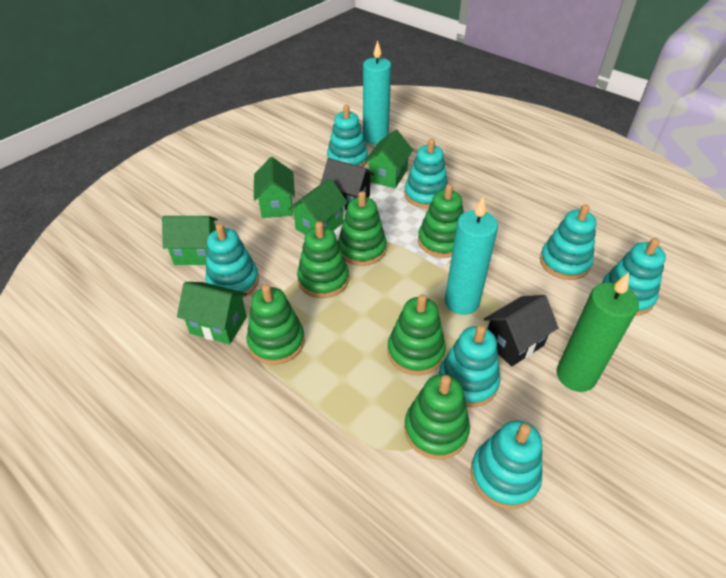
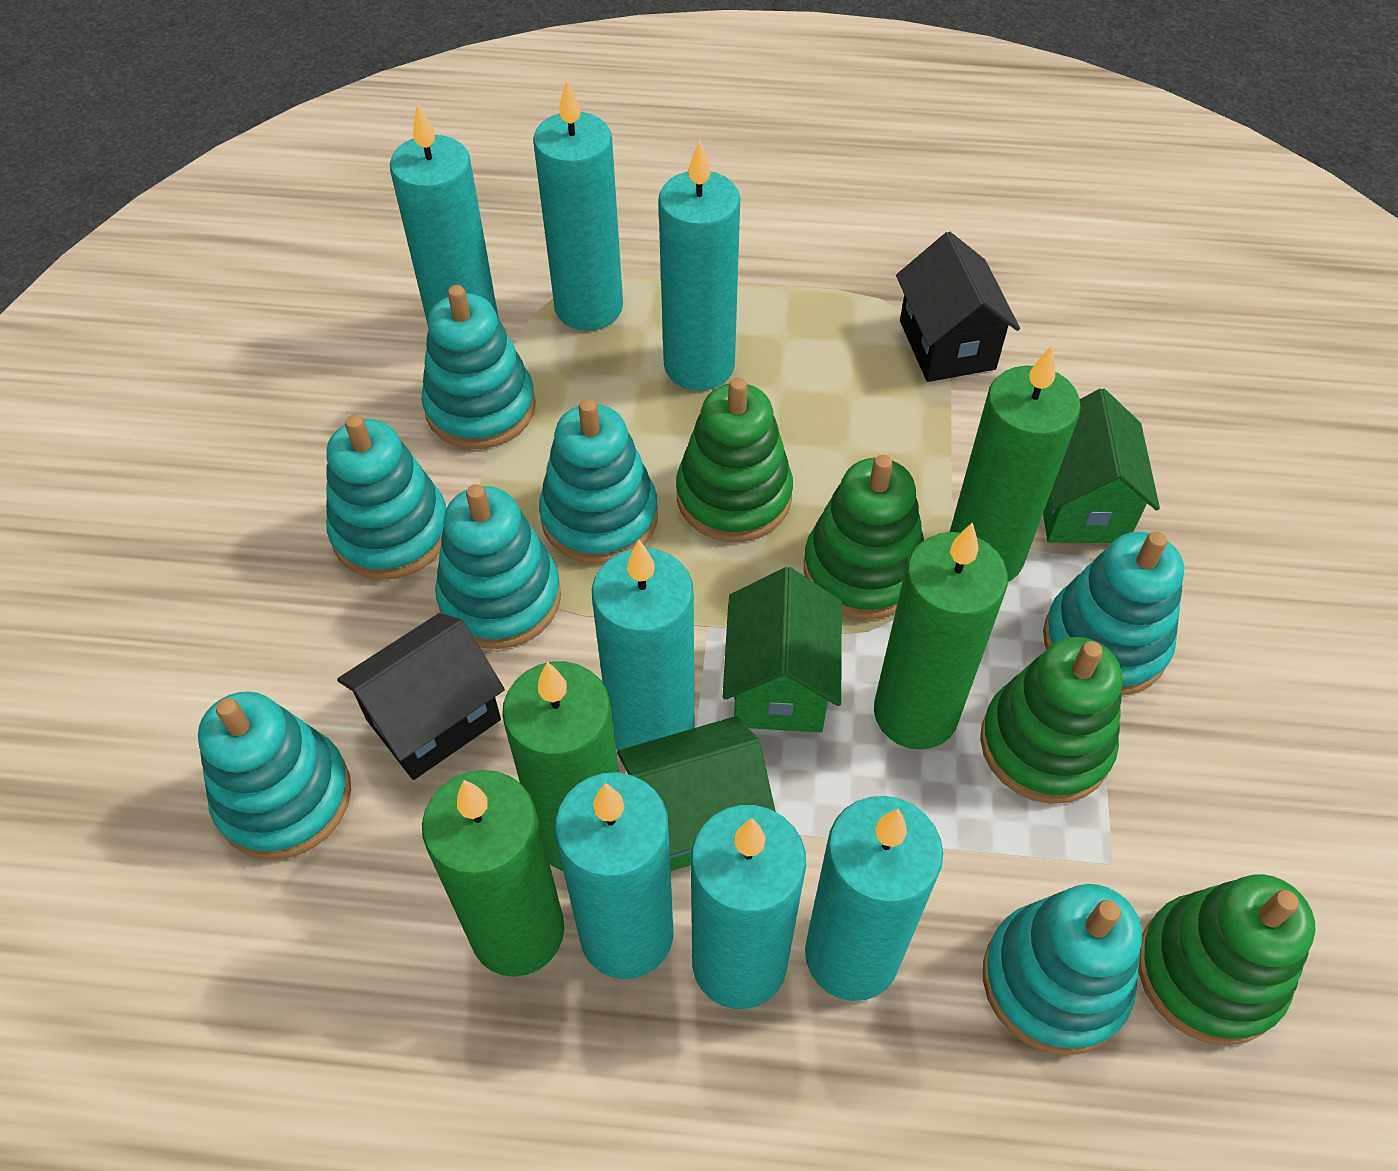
green candle: 1 -> 4
green house: 5 -> 3
green stacking toy: 6 -> 4
turquoise candle: 2 -> 7

